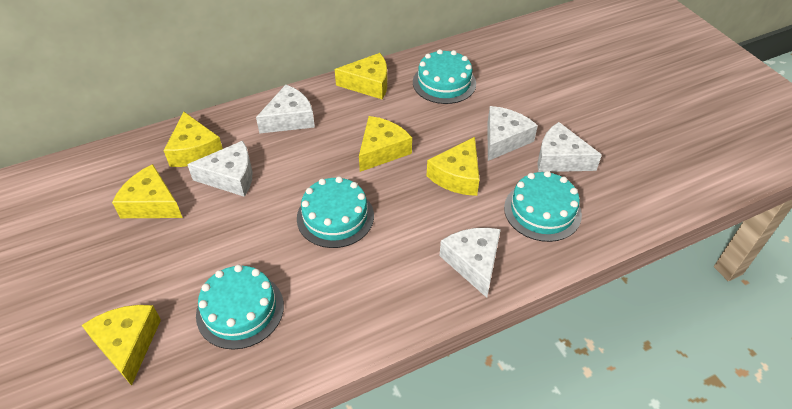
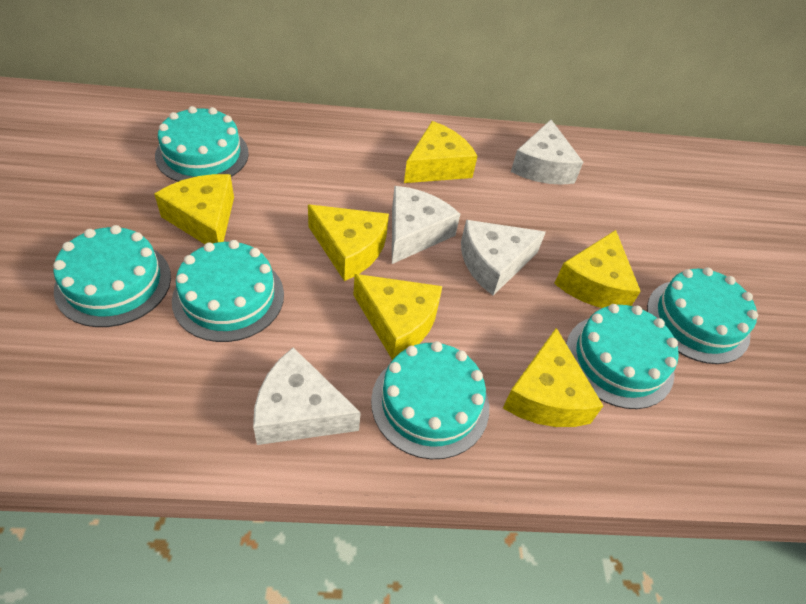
turquoise cake: 4 -> 6
white cheese: 5 -> 4

